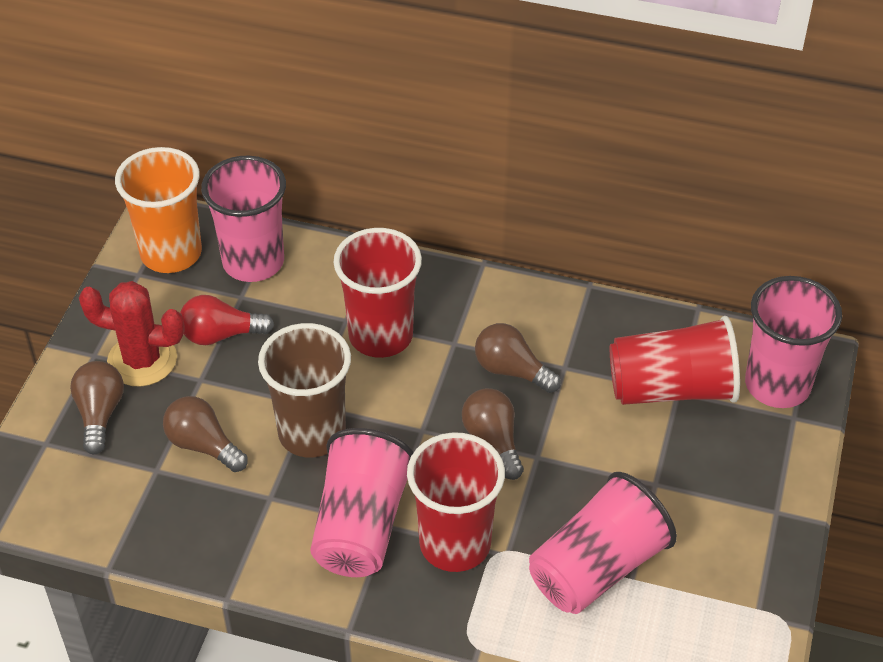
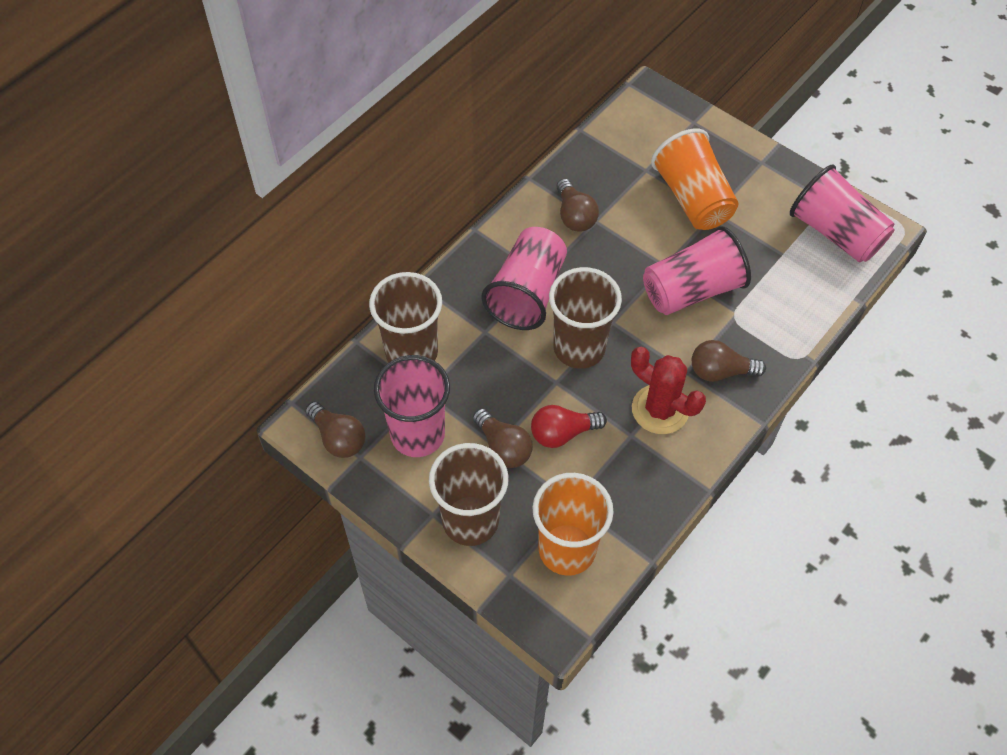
brown cup: 1 -> 3
orange cup: 1 -> 2
red cup: 3 -> 0

